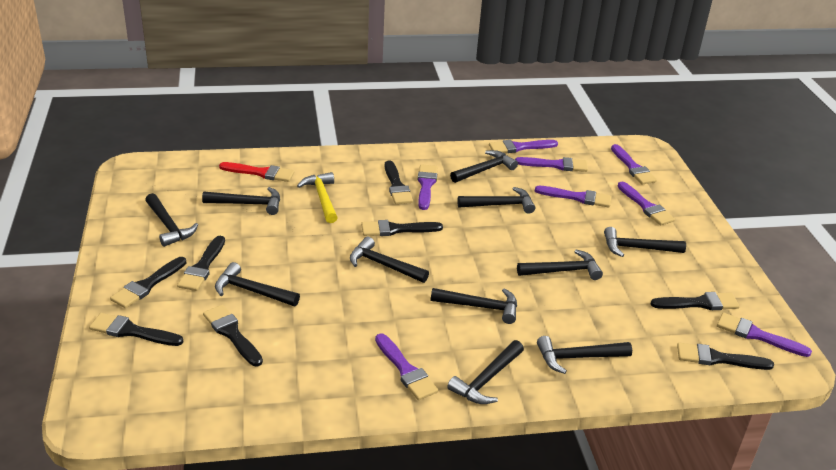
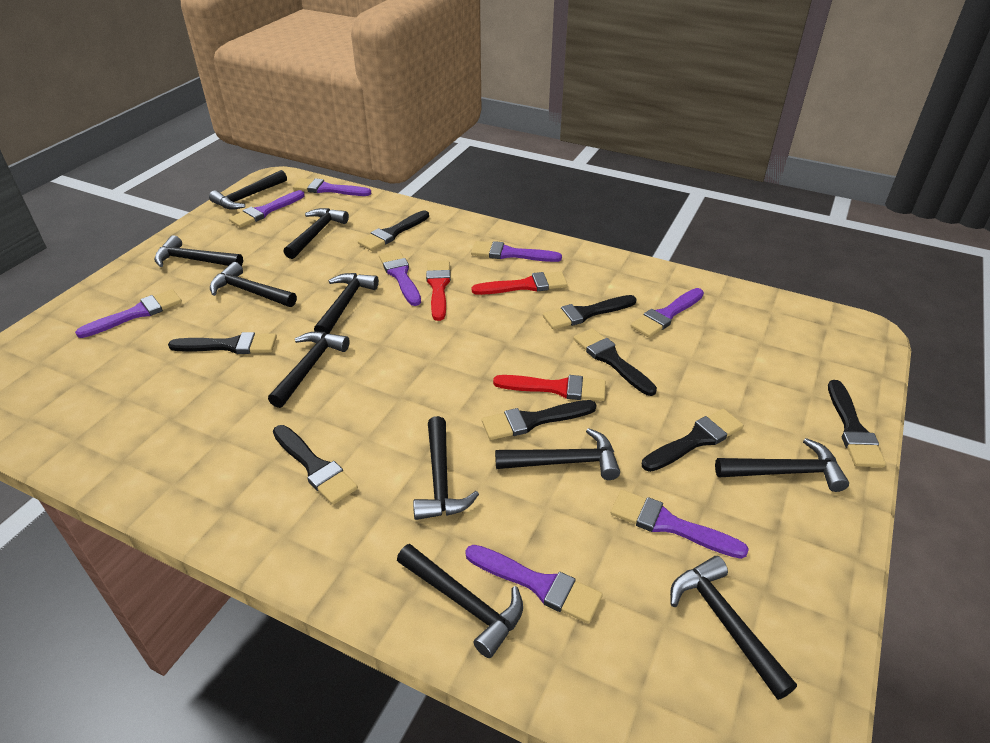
red brush: 1 -> 3
yellow hammer: 1 -> 0

